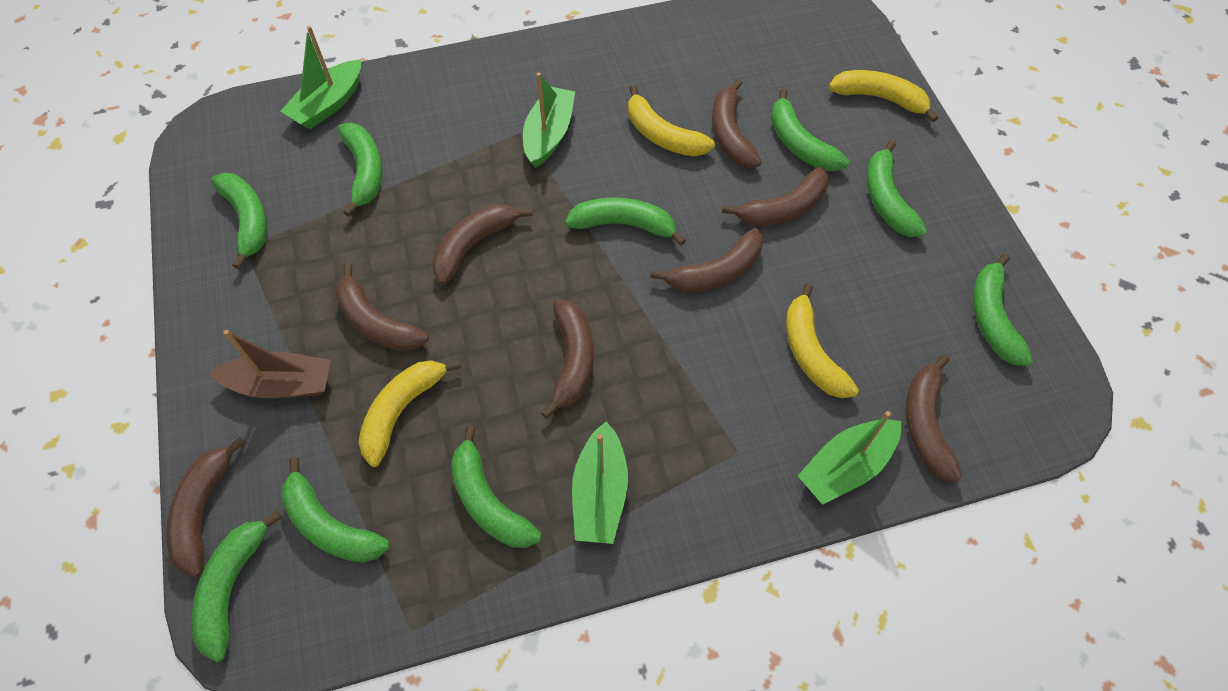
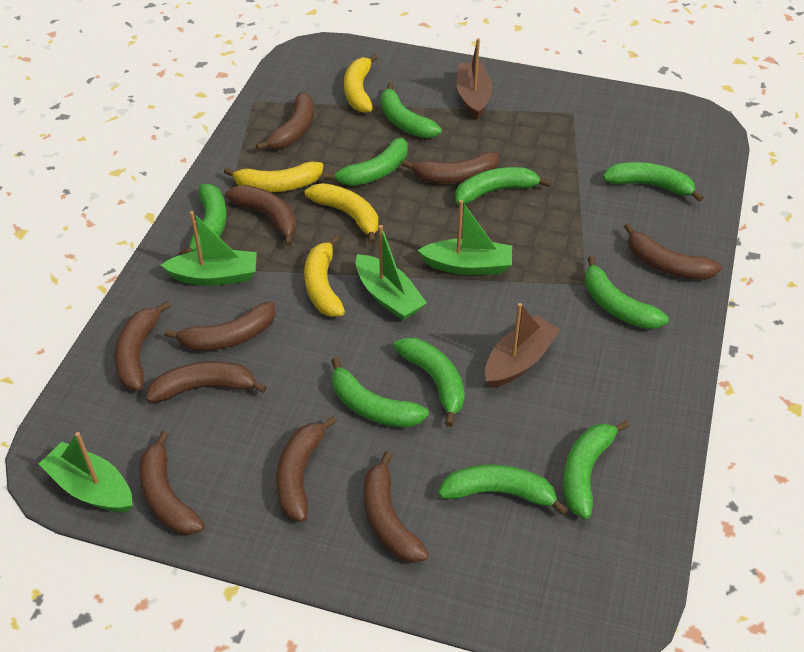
brown banana: 8 -> 10
brown boat: 1 -> 2
green banana: 9 -> 10

